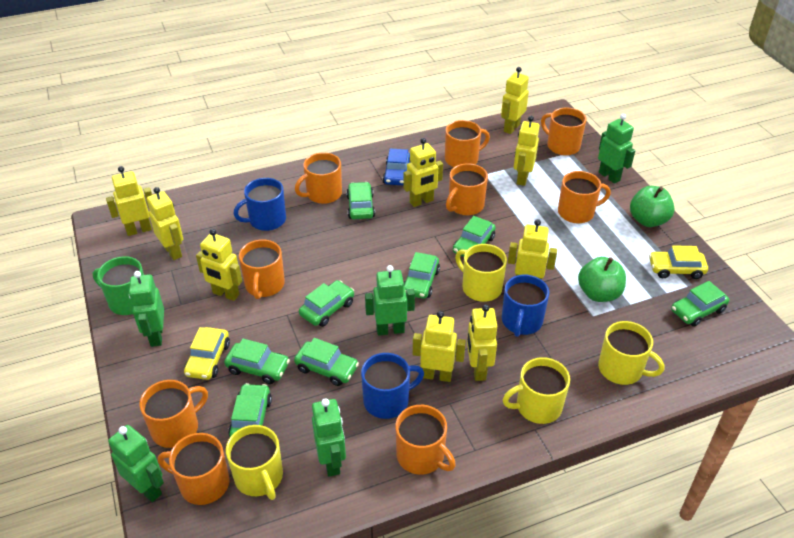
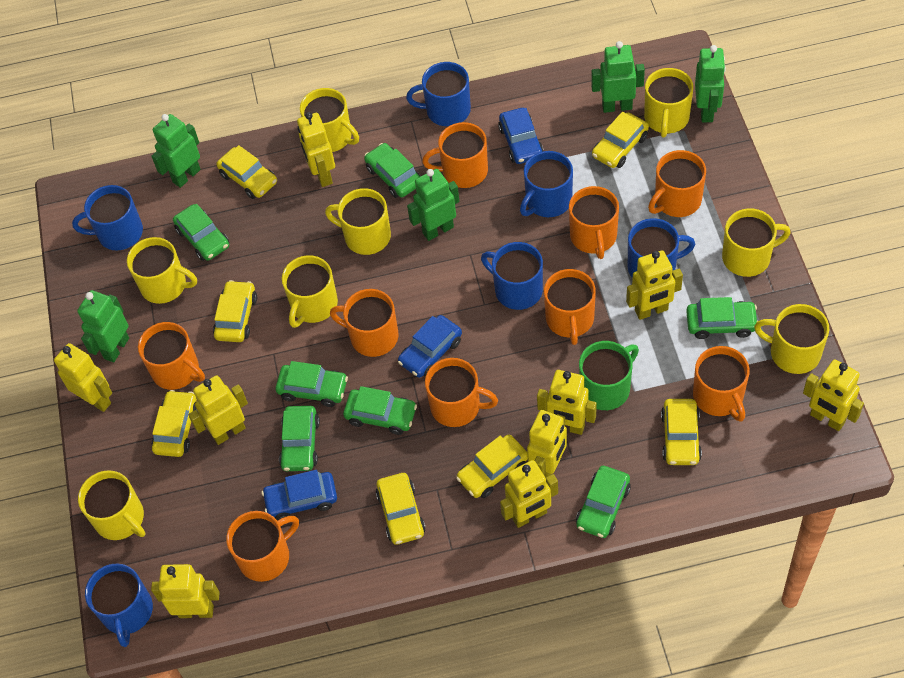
blue car: 1 -> 3
blue mug: 3 -> 6
green apple: 2 -> 0
green car: 8 -> 7
yellow car: 2 -> 7
yellow mug: 4 -> 8

